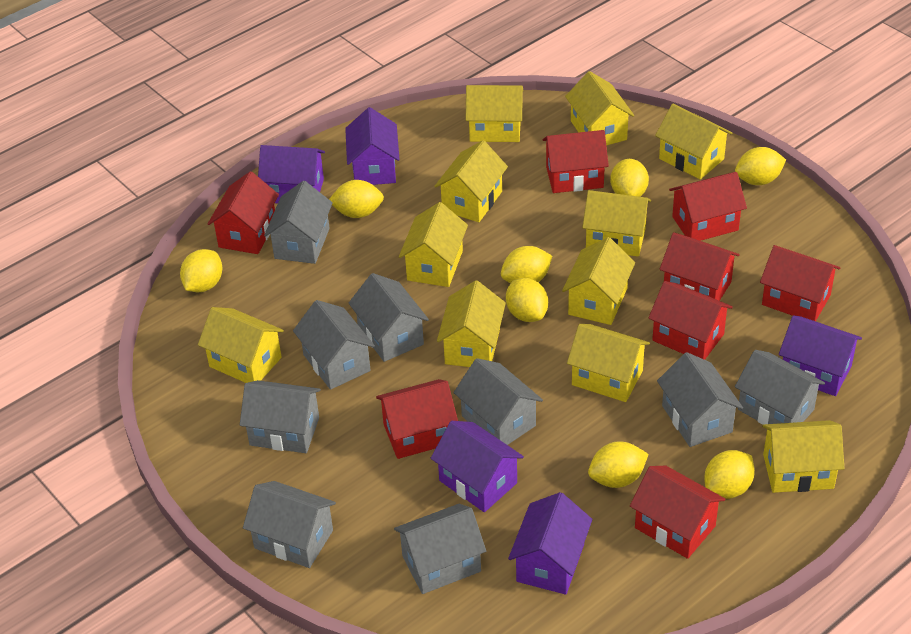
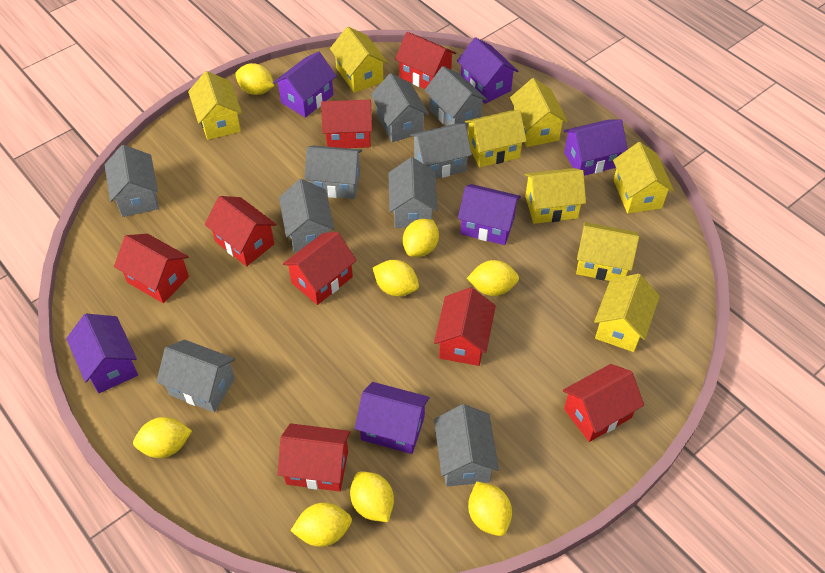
purple house: 5 -> 6
yellow house: 11 -> 8

